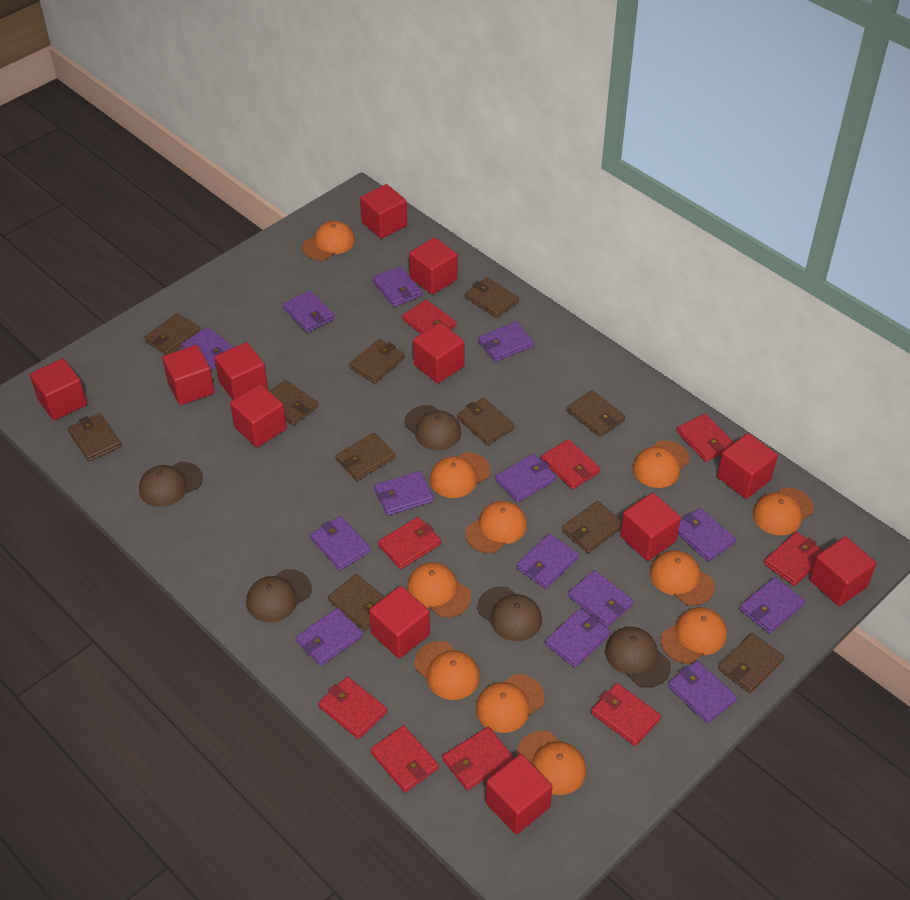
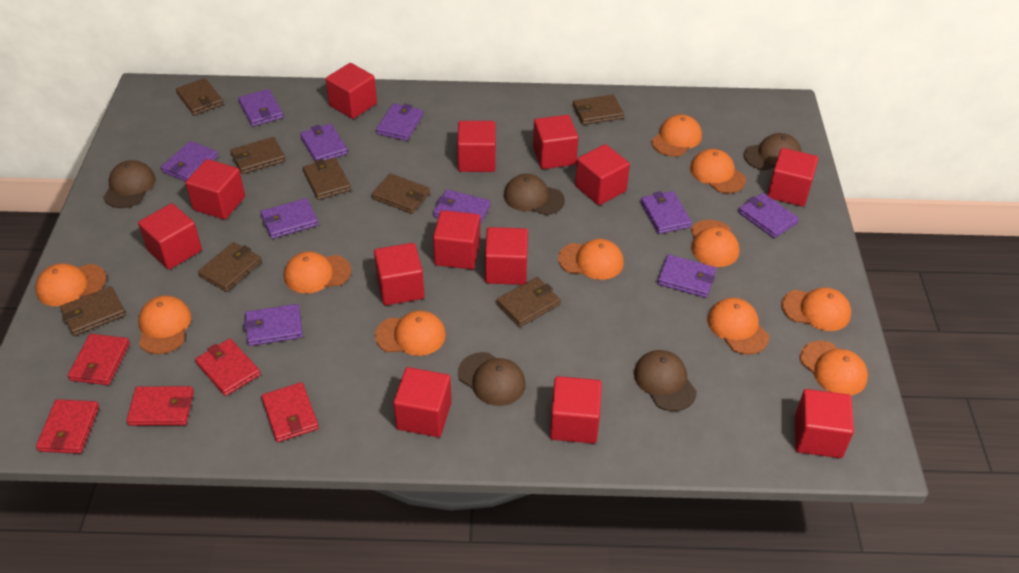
brown wallet: 11 -> 8
purple wallet: 14 -> 10
red cube: 12 -> 13
red wallet: 9 -> 5

